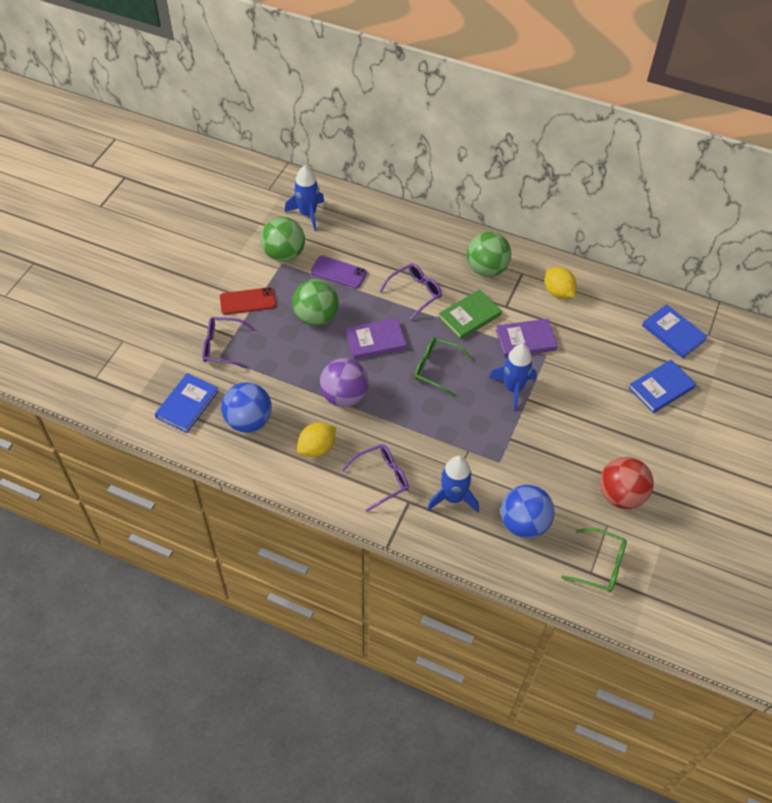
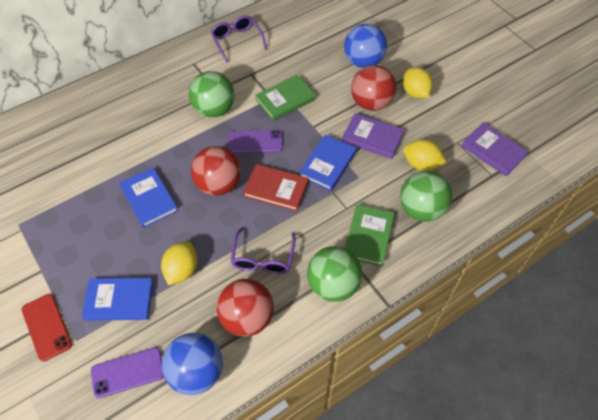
blue rocket: 3 -> 0
green book: 1 -> 2
green glasses: 2 -> 0
purple ball: 1 -> 0
purple glasses: 3 -> 2
purple phone: 1 -> 2
red ball: 1 -> 3
red book: 0 -> 1
yellow lemon: 2 -> 3

